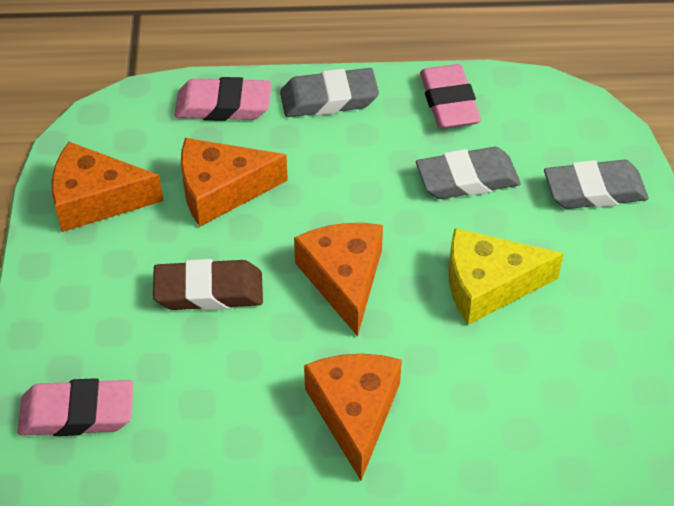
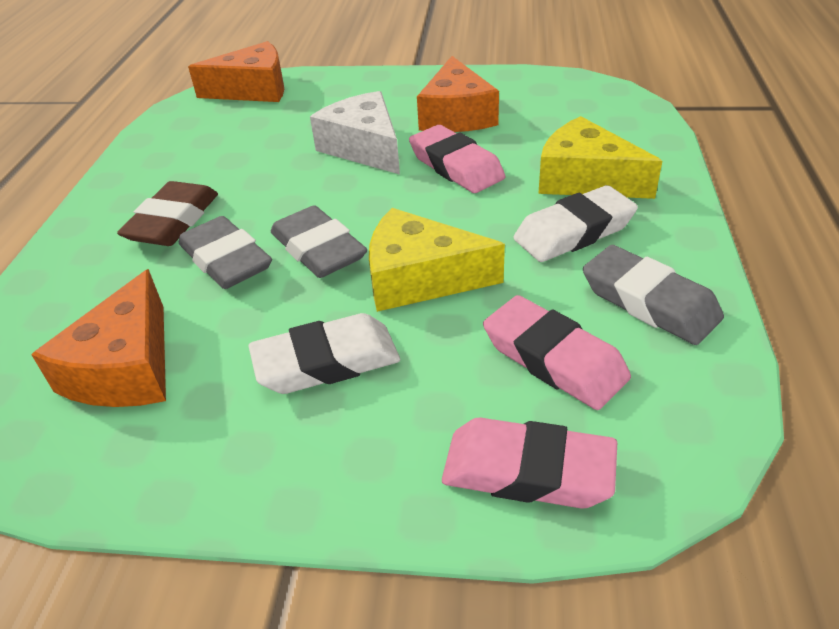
orange cheese: 4 -> 3
white cheese: 0 -> 1
white eraser: 0 -> 2
yellow cheese: 1 -> 2

